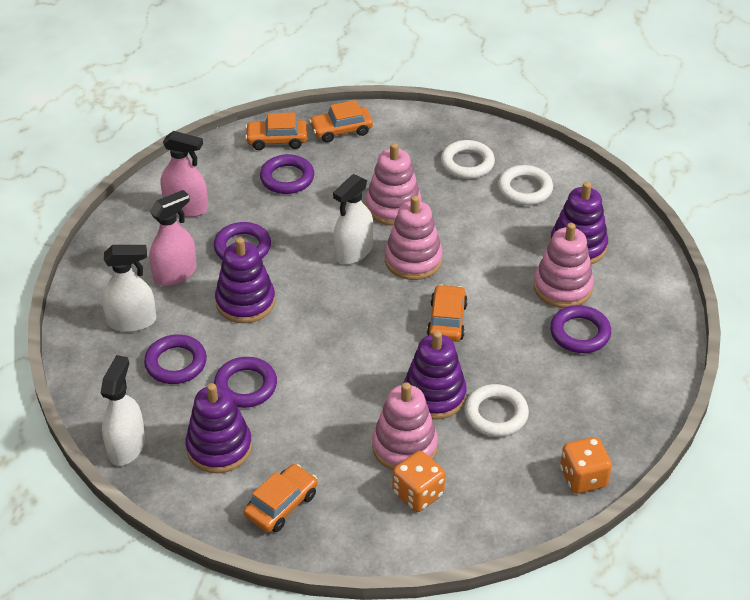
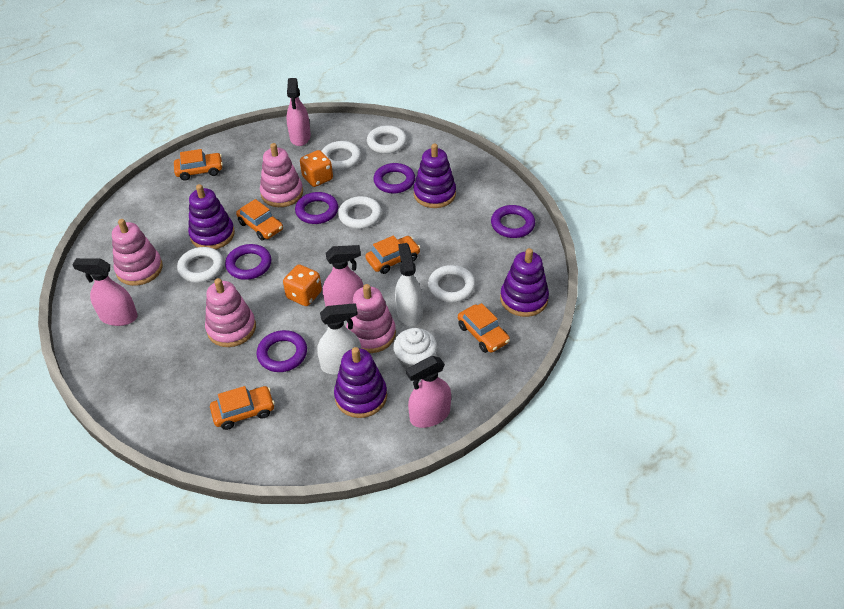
orange car: 4 -> 5
pink spray bottle: 2 -> 4
white cupcake: 0 -> 1
white ring: 3 -> 5
white spray bottle: 3 -> 2

